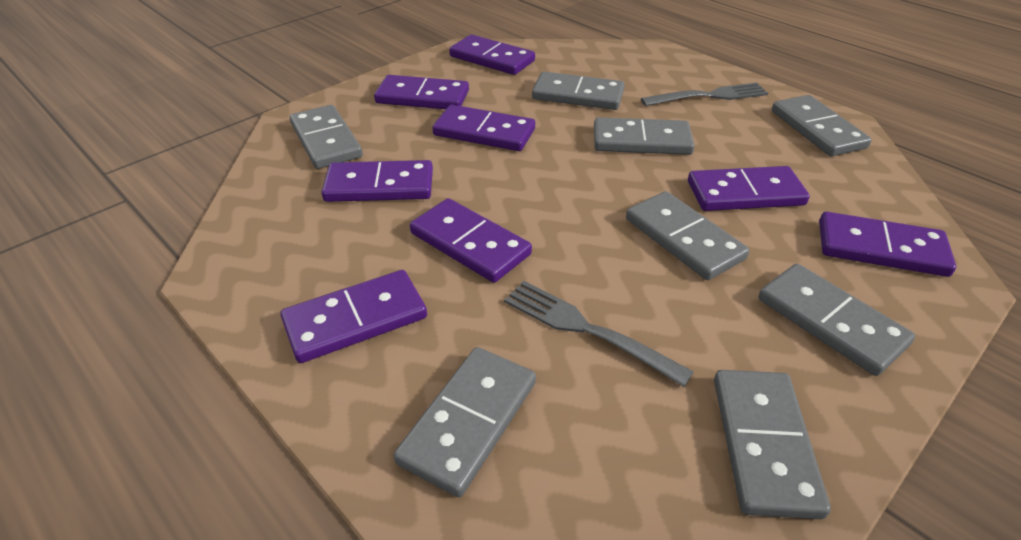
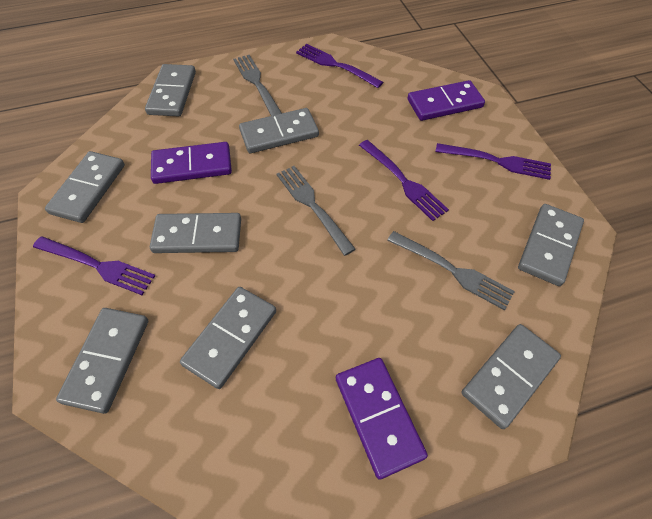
grey fork: 2 -> 3
purple domino: 8 -> 3
purple fork: 0 -> 4

